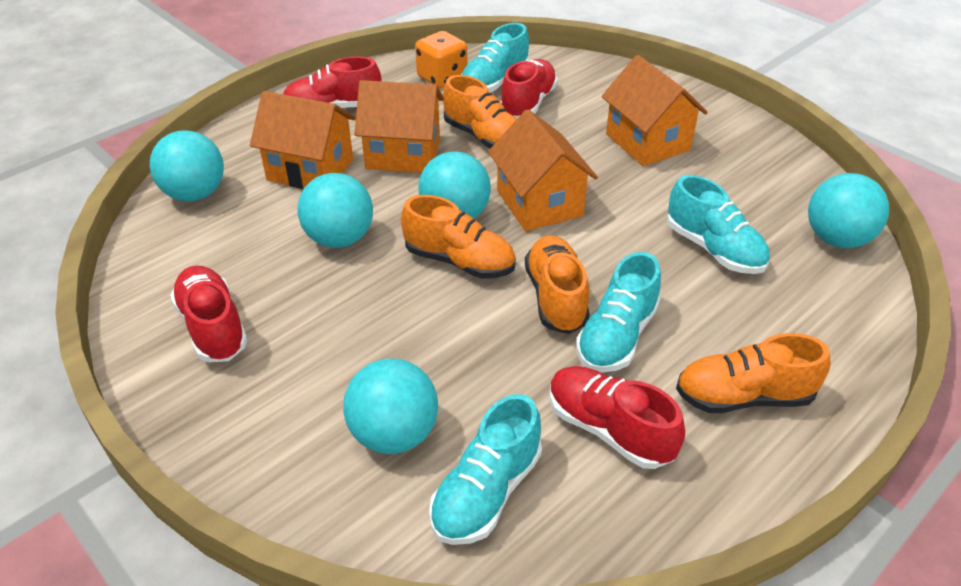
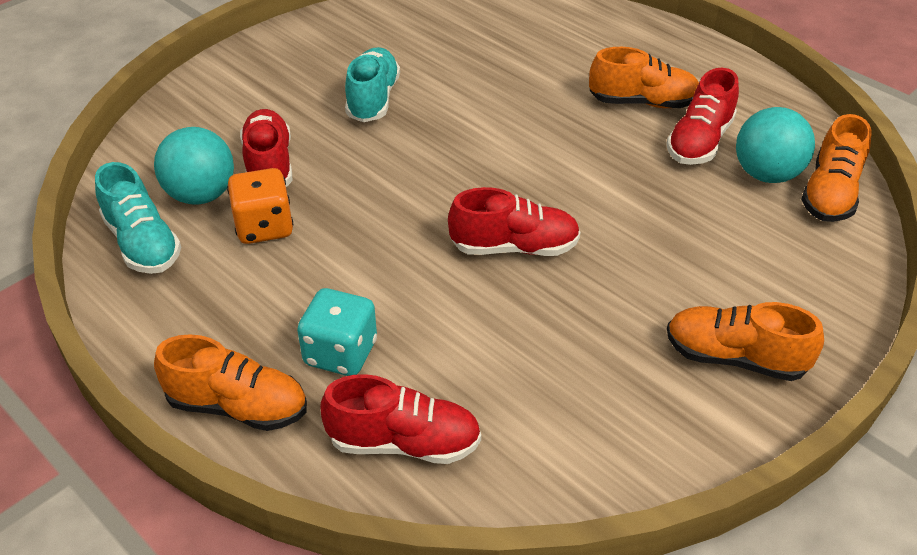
orange house: 4 -> 0
turquoise ball: 5 -> 2
turquoise dice: 0 -> 1
turquoise shoe: 4 -> 2

